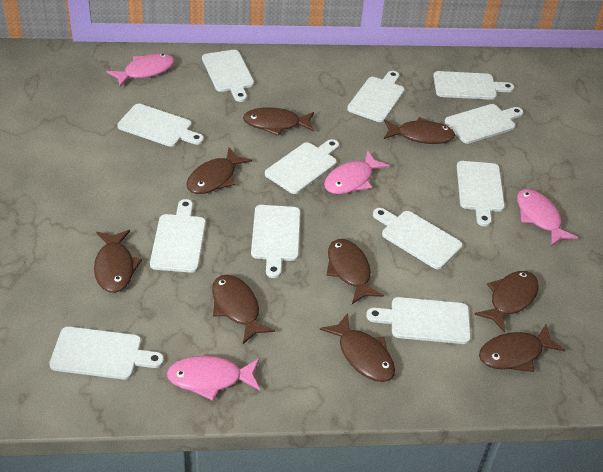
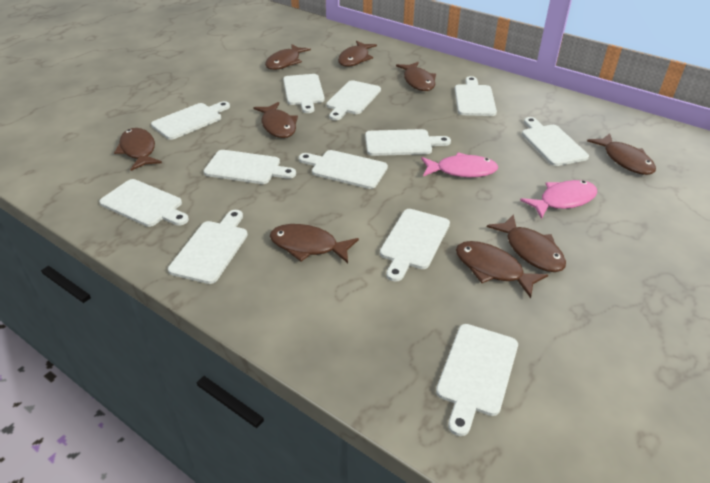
pink fish: 4 -> 2

